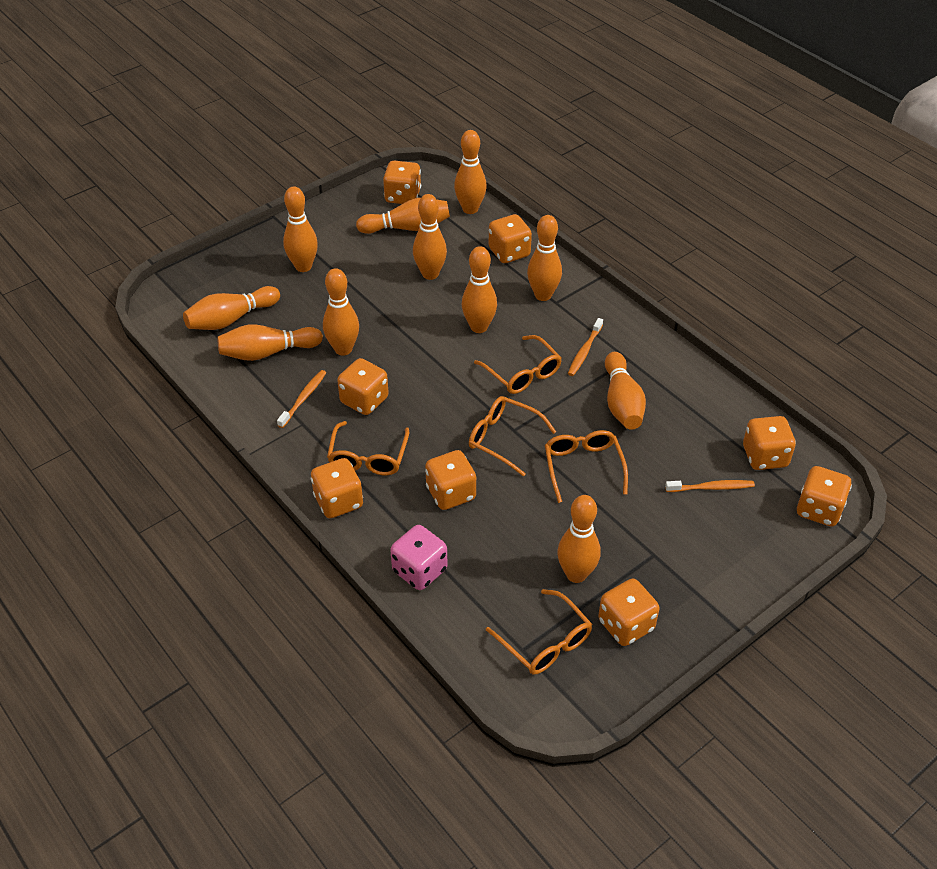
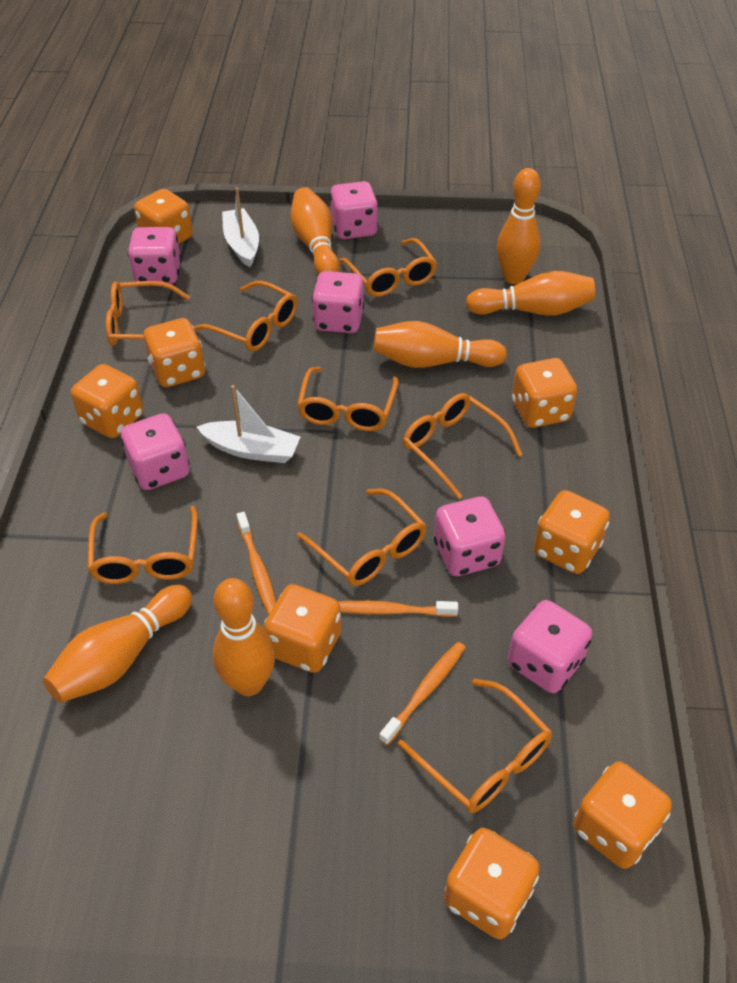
orange bowling pin: 11 -> 6
orange glasses: 5 -> 8
pink dice: 1 -> 6
white boat: 0 -> 2

